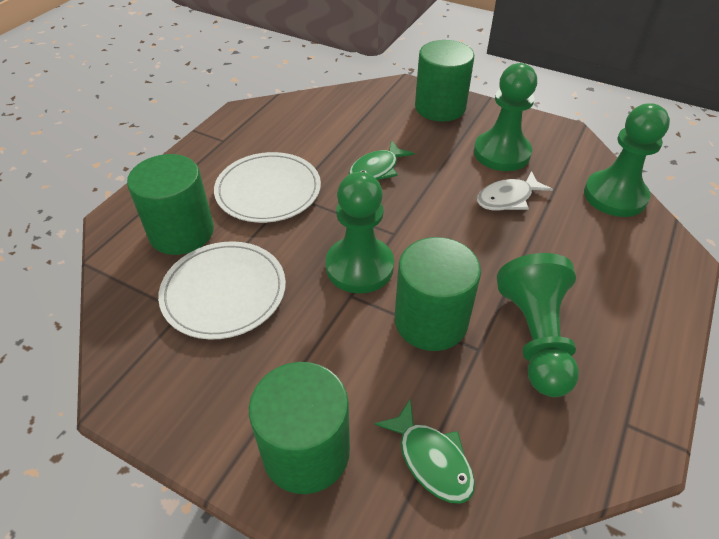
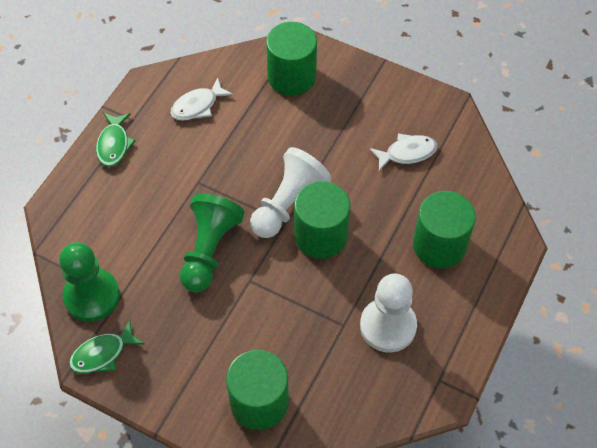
green pawn: 4 -> 2
white fish: 1 -> 2
white pawn: 0 -> 2
white plate: 2 -> 0

